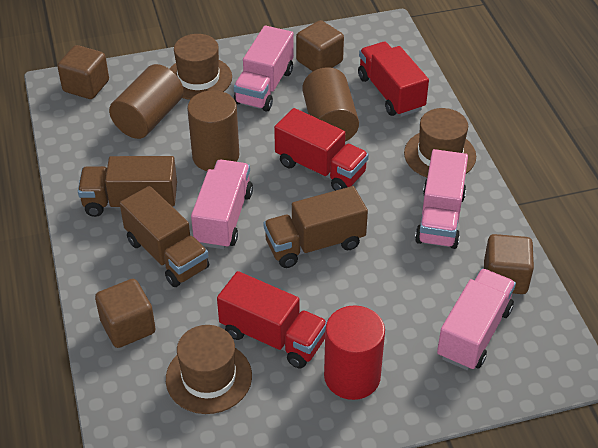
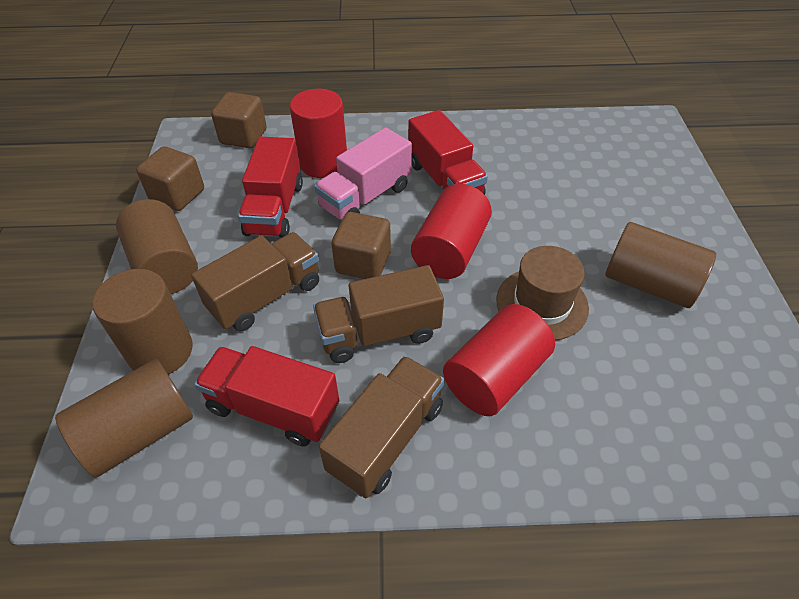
brown cube: 4 -> 3
brown cylinder: 3 -> 4
brown hat: 3 -> 1
pink truck: 4 -> 1
red cylinder: 1 -> 3

